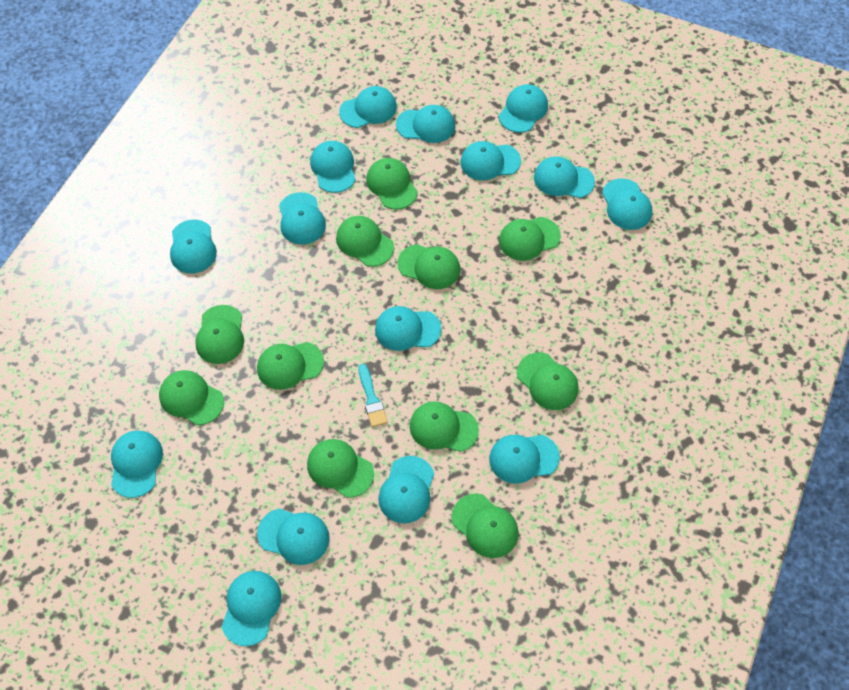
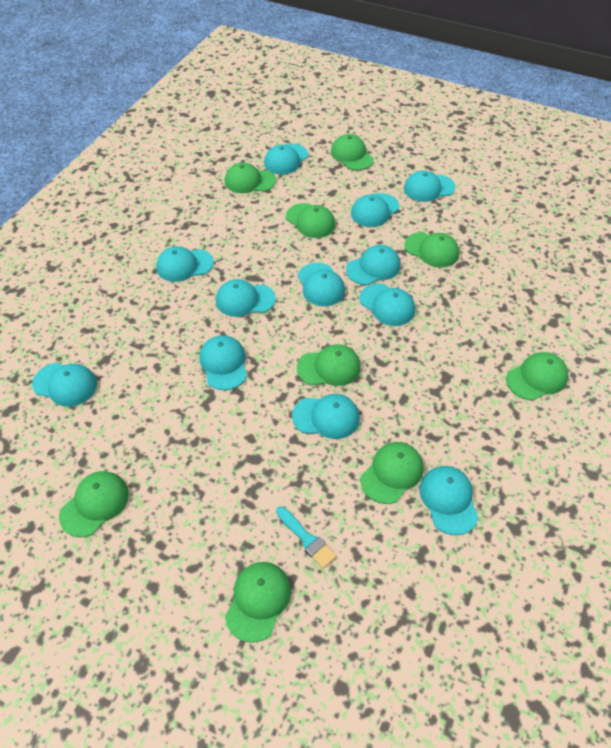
green cap: 11 -> 9
turquoise cap: 15 -> 12

